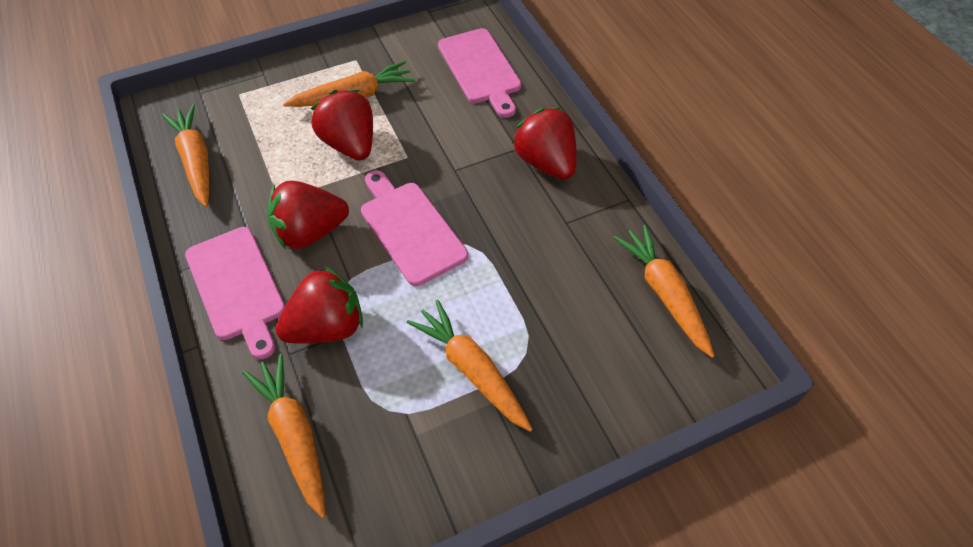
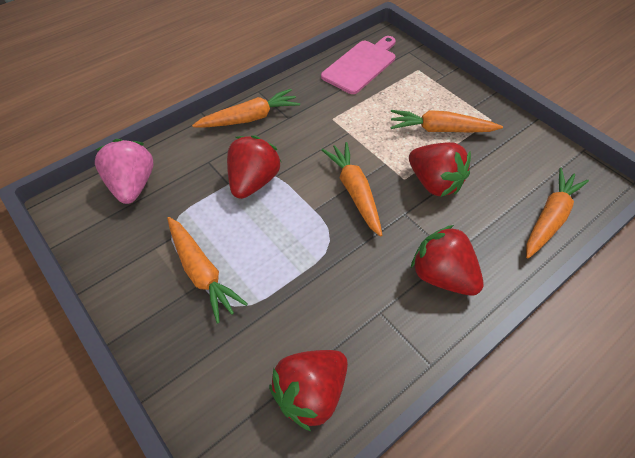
pink cutting board: 3 -> 1
pink strawberry: 0 -> 1

